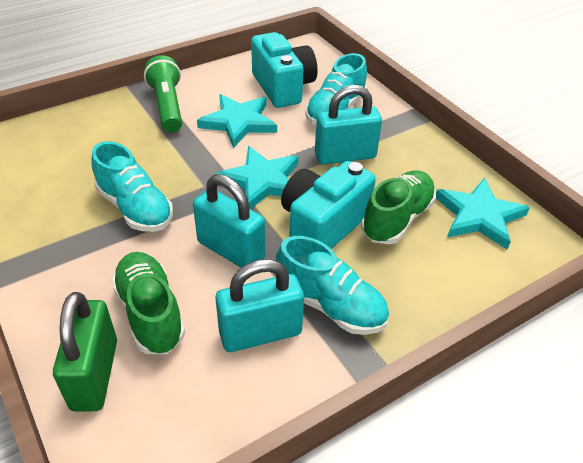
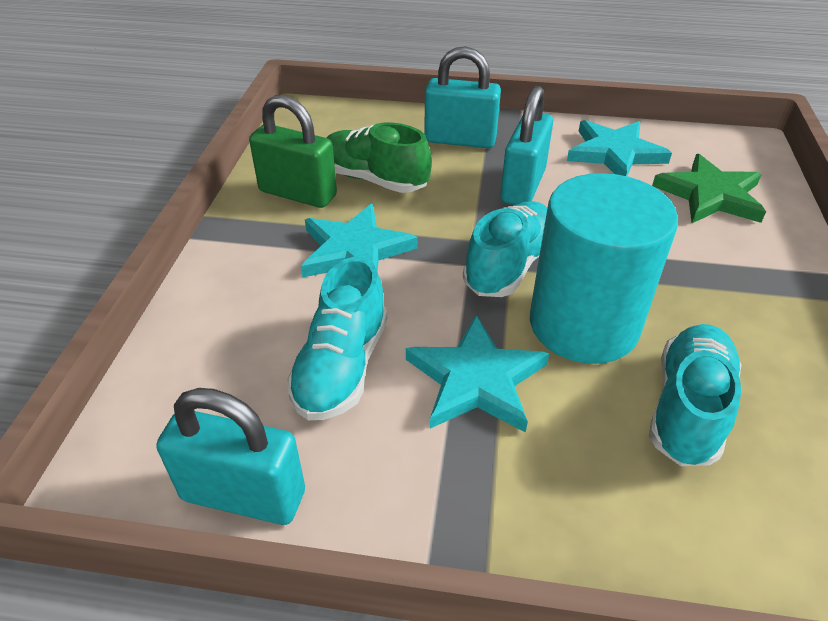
green flashlight: 1 -> 0
green shoe: 2 -> 1
green star: 0 -> 1
turquoise camera: 2 -> 0
turquoise cylinder: 0 -> 1

